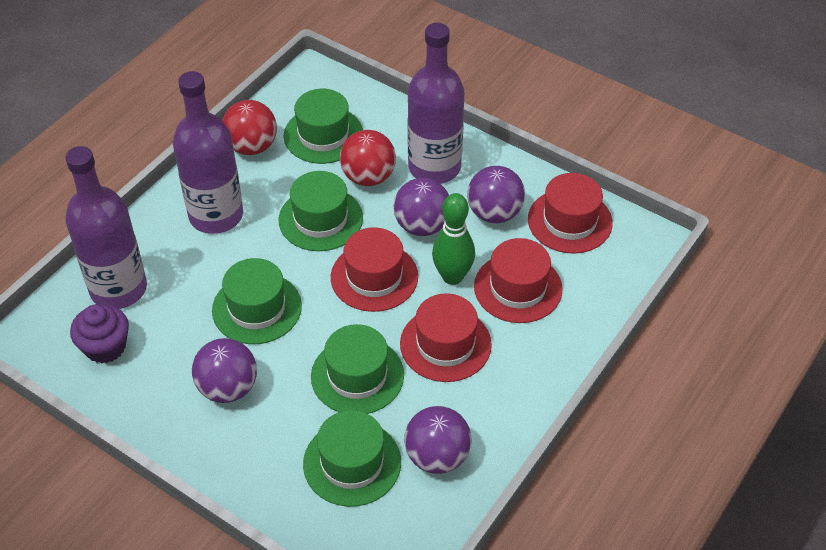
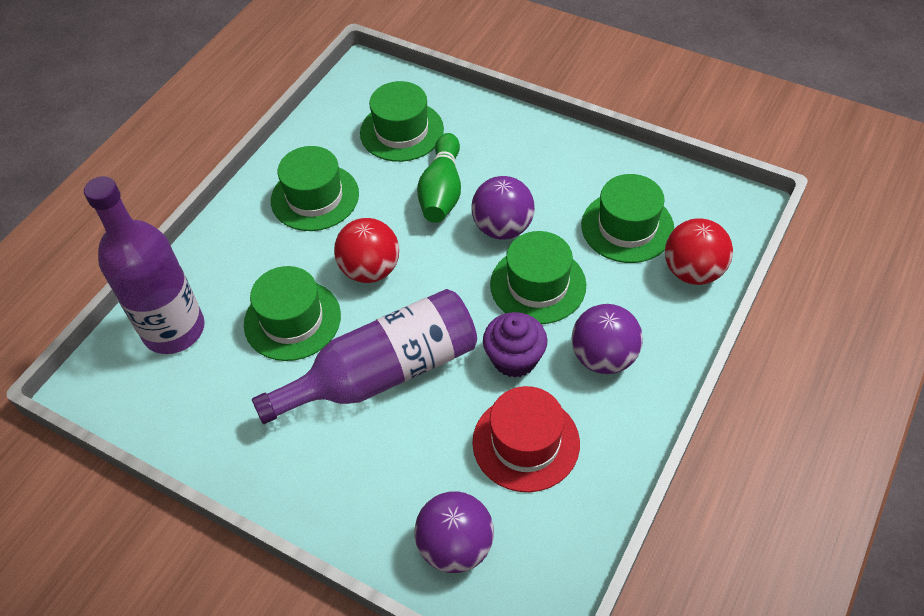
purple ball: 4 -> 3
purple bottle: 3 -> 2
red hat: 4 -> 1

